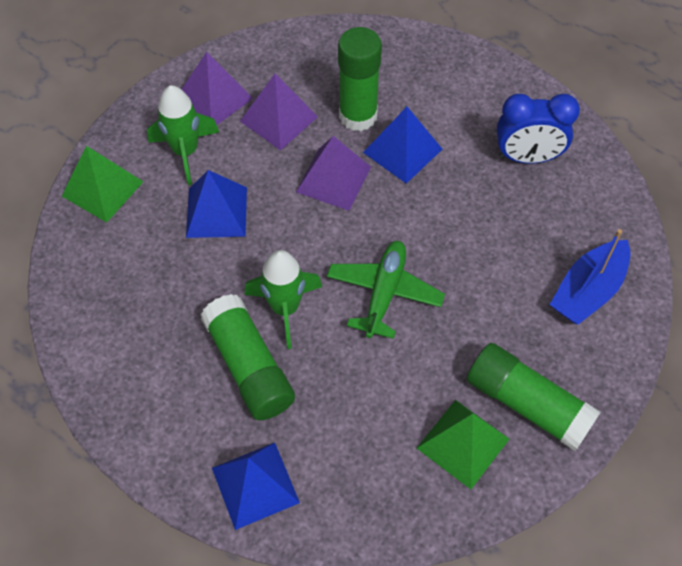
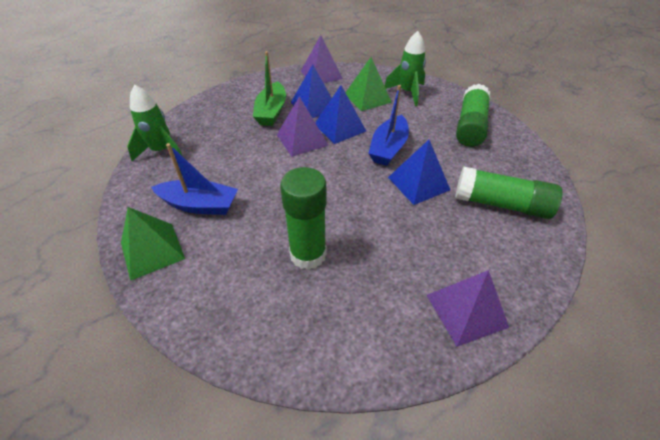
blue boat: 1 -> 2
blue clock: 1 -> 0
green boat: 0 -> 1
green plane: 1 -> 0

